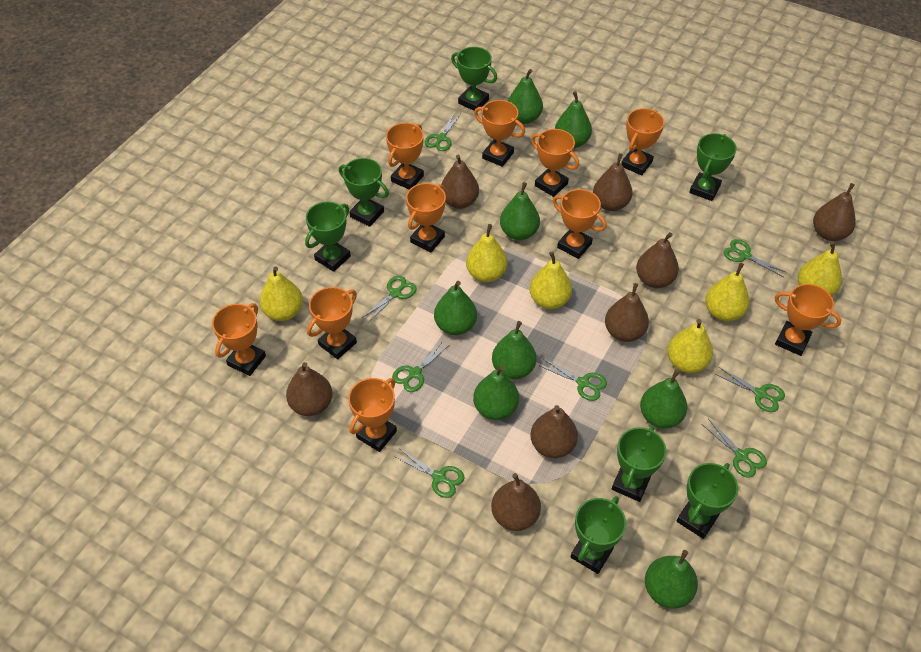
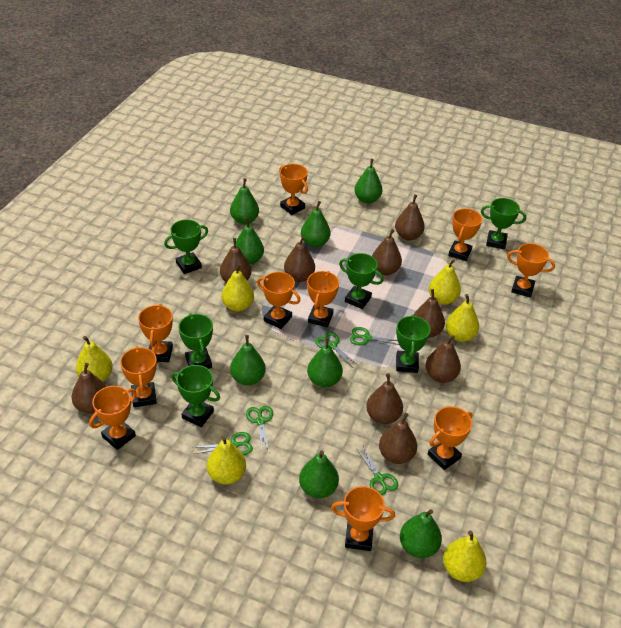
brown pear: 8 -> 9
green scissors: 8 -> 5
green trophy: 7 -> 6

